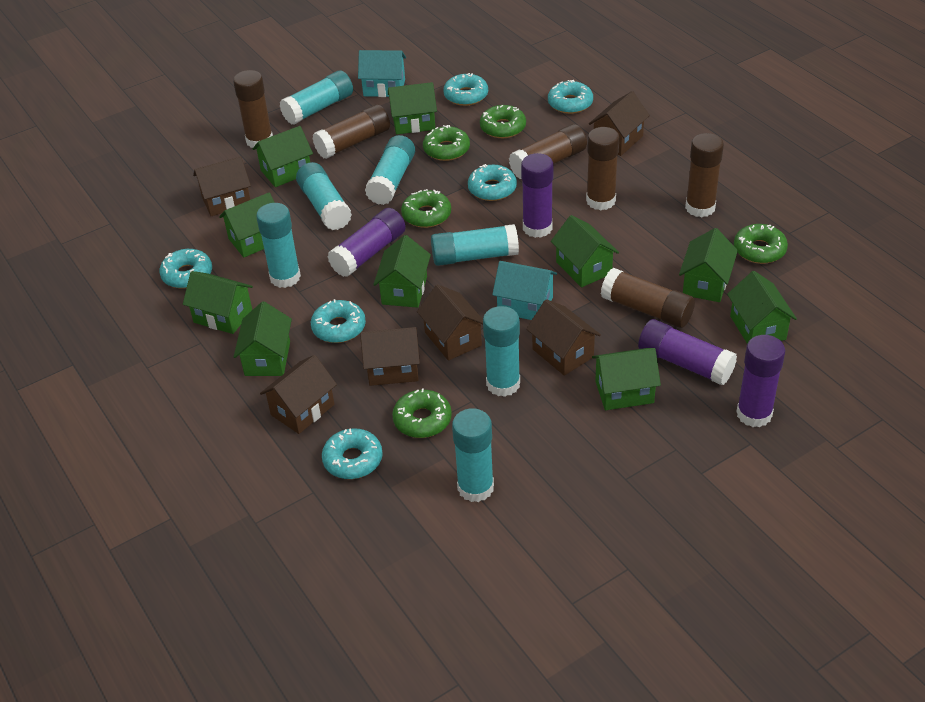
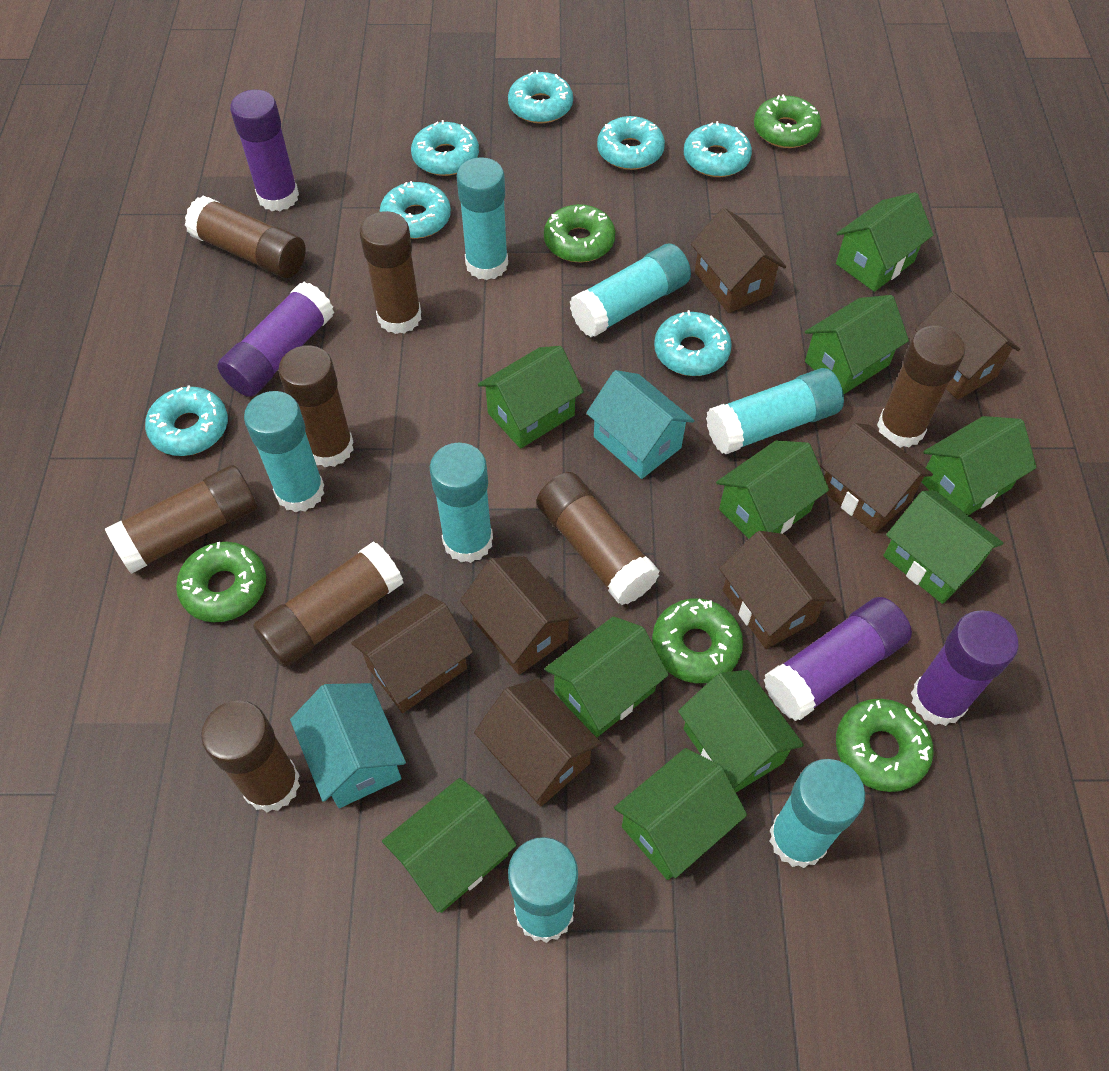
brown glue stick: 6 -> 8
brown house: 6 -> 7
turquoise donut: 6 -> 7

